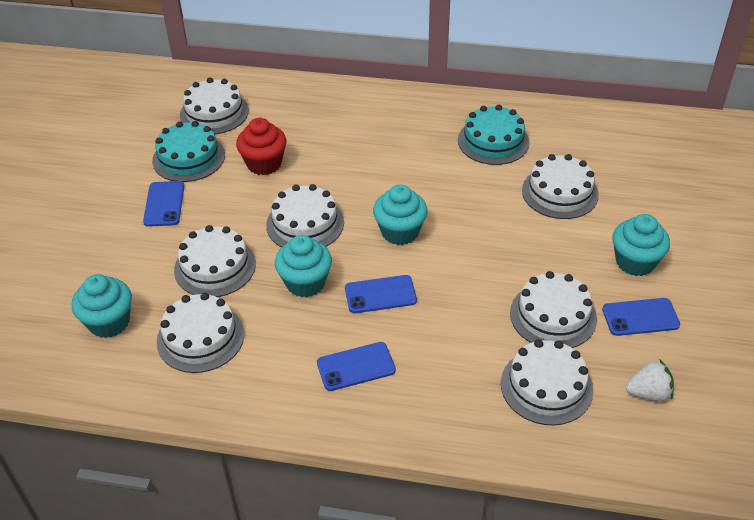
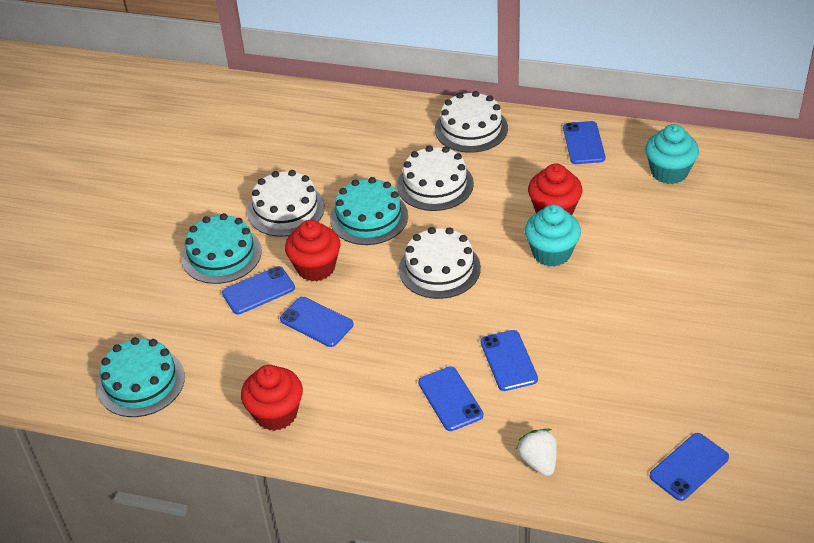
blue phone: 4 -> 6
red cupcake: 1 -> 3
turquoise cake: 2 -> 3
turquoise cupcake: 4 -> 2
white cake: 7 -> 4

